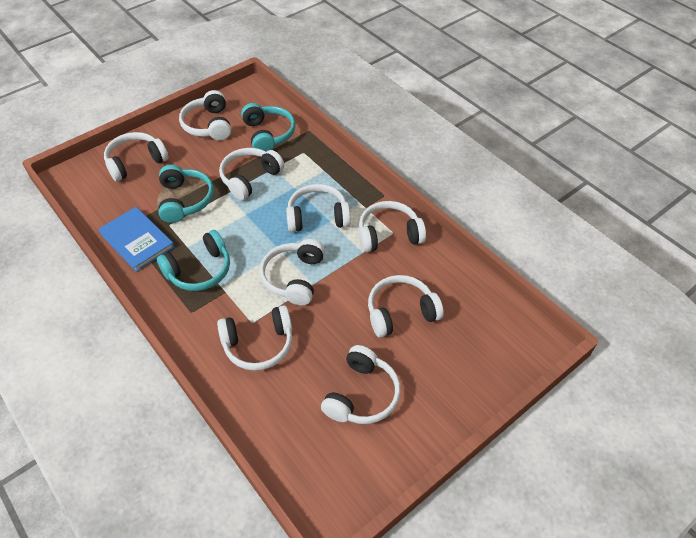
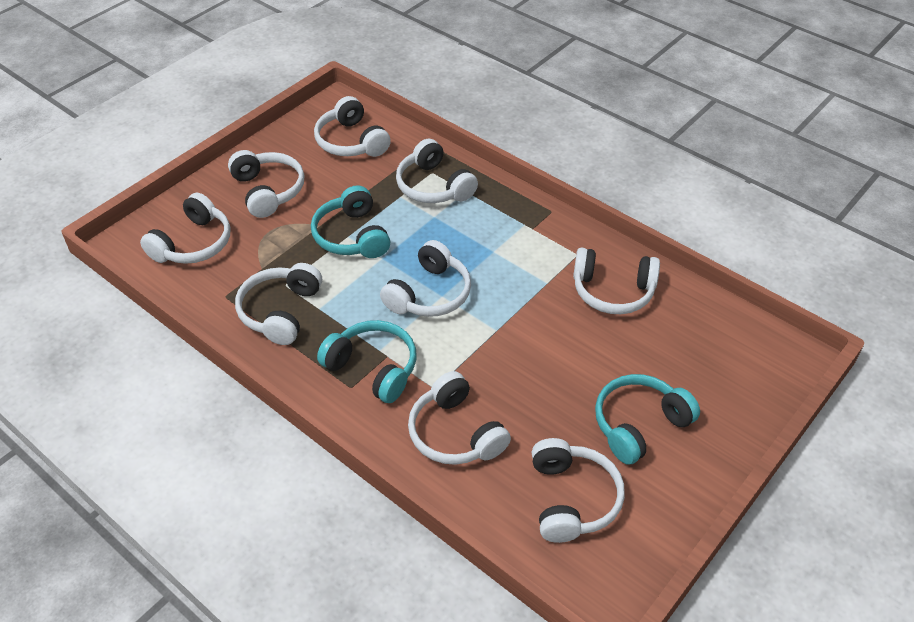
blue book: 1 -> 0

